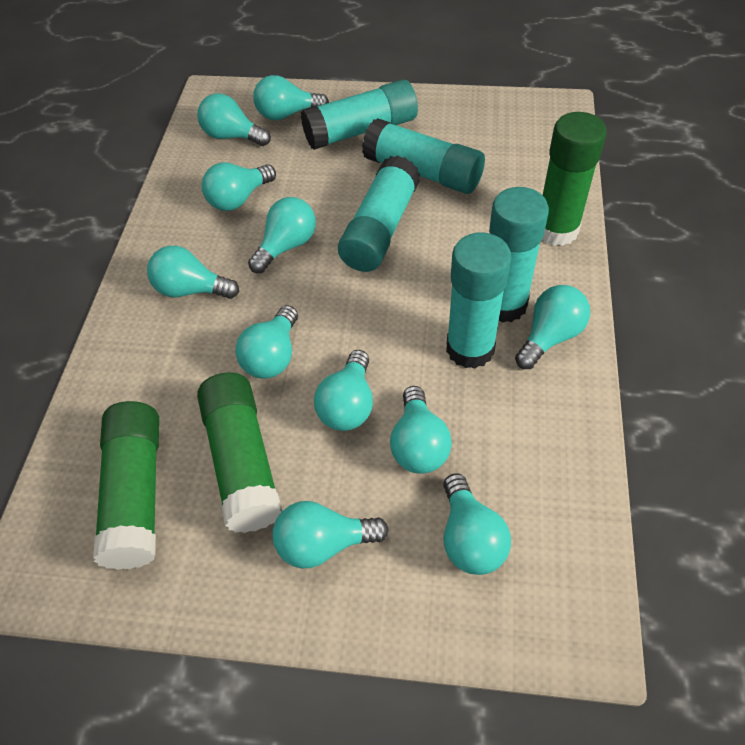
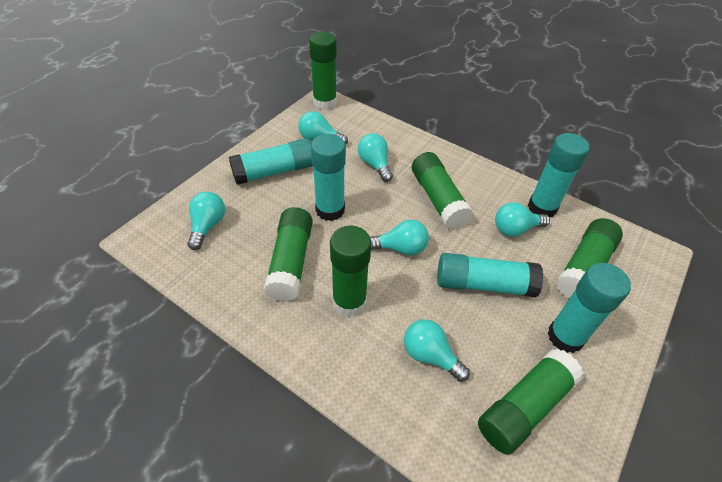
green glue stick: 3 -> 6
turquoise light bulb: 11 -> 6

